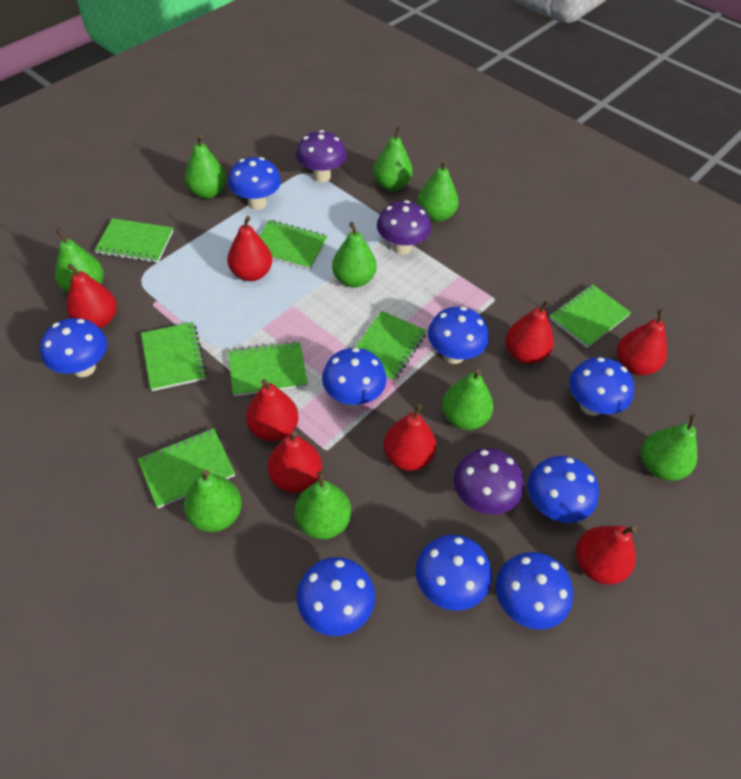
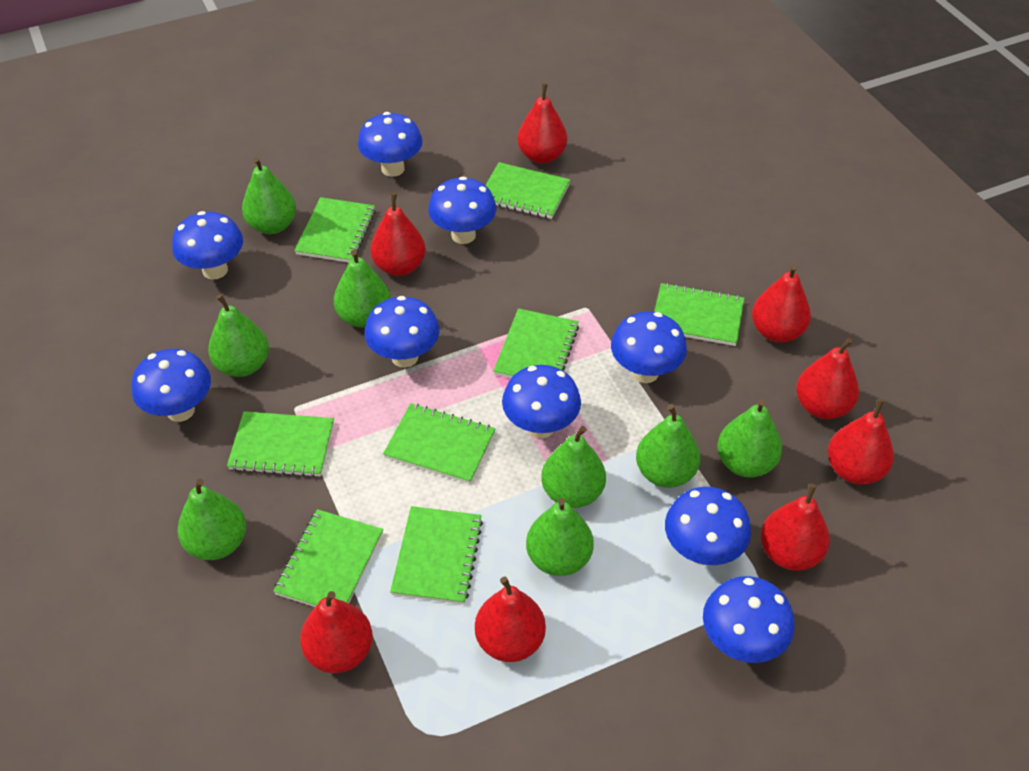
green notebook: 7 -> 8
green pear: 9 -> 8
purple mushroom: 3 -> 0

